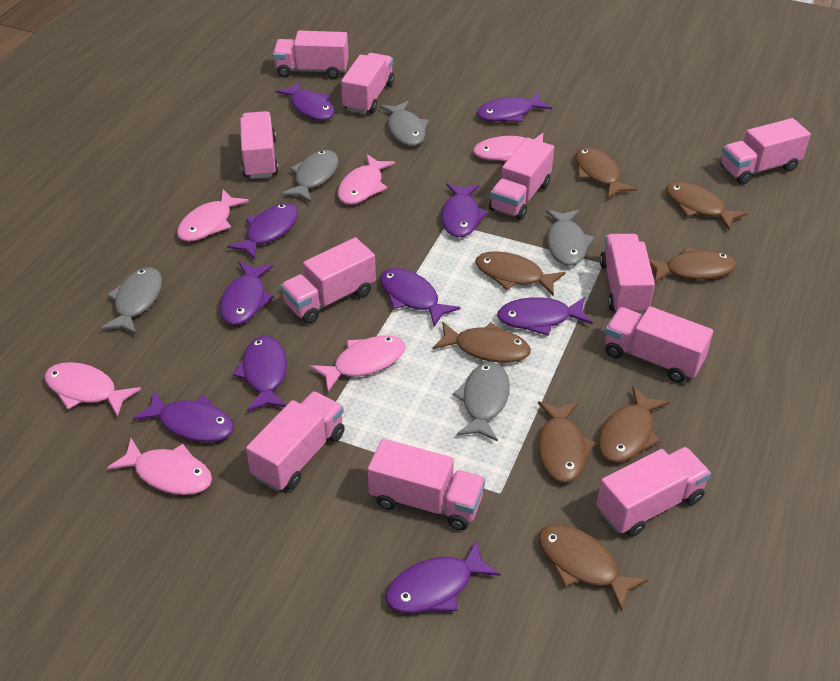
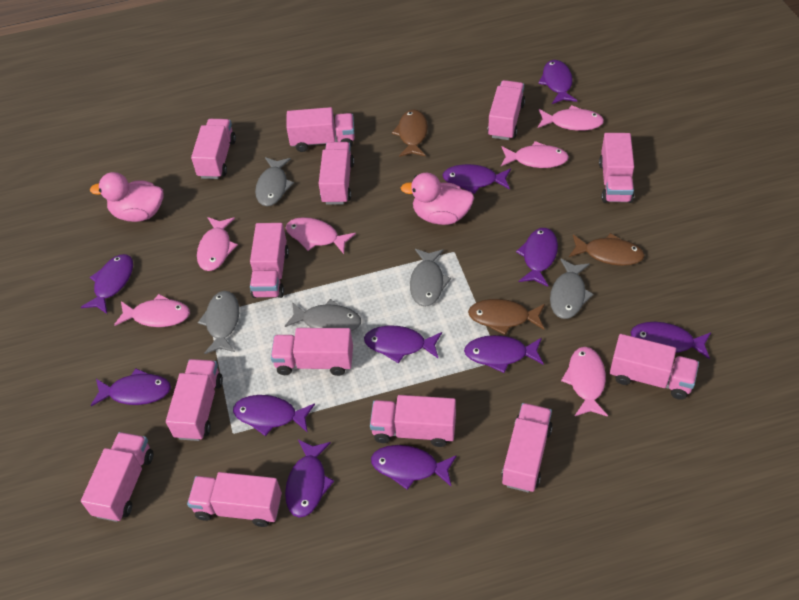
brown fish: 8 -> 3
pink duck: 0 -> 2
pink truck: 11 -> 13
purple fish: 10 -> 11

